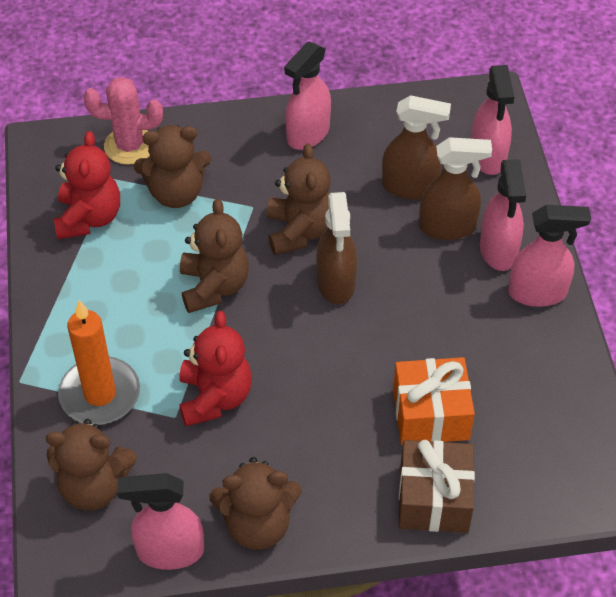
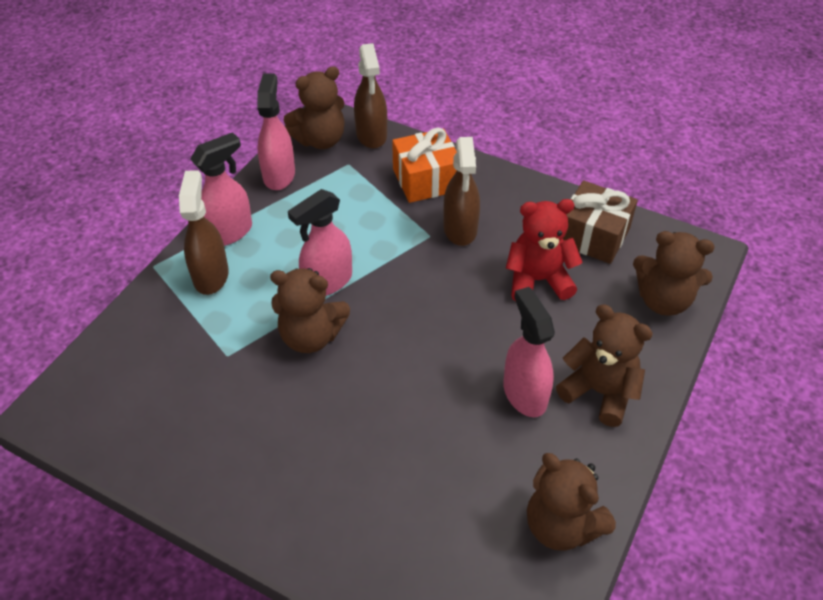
orange candle: 1 -> 0
pink cactus: 1 -> 0
pink spray bottle: 5 -> 4
red teddy bear: 2 -> 1

